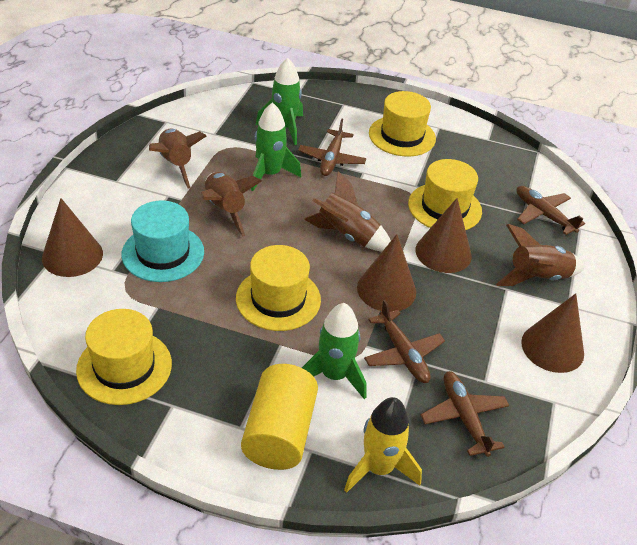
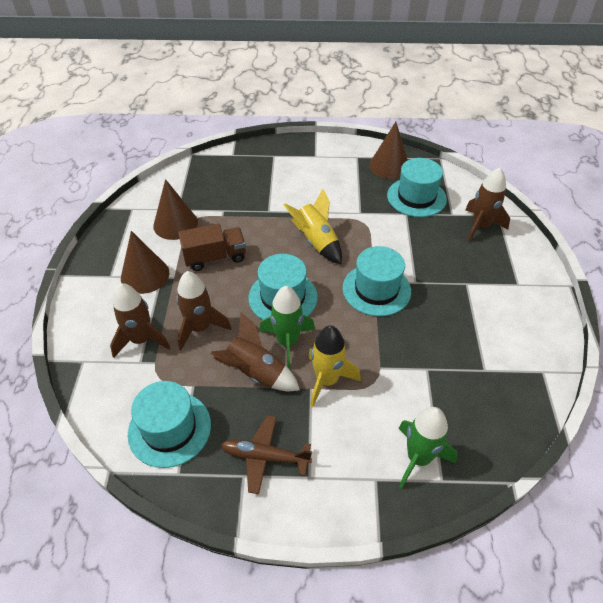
brown cone: 4 -> 3
brown plane: 4 -> 1
brown truck: 0 -> 1
green rocket: 3 -> 2
turquoise hat: 1 -> 4
yellow cylinder: 1 -> 0
yellow hat: 4 -> 0
yellow rocket: 1 -> 2

